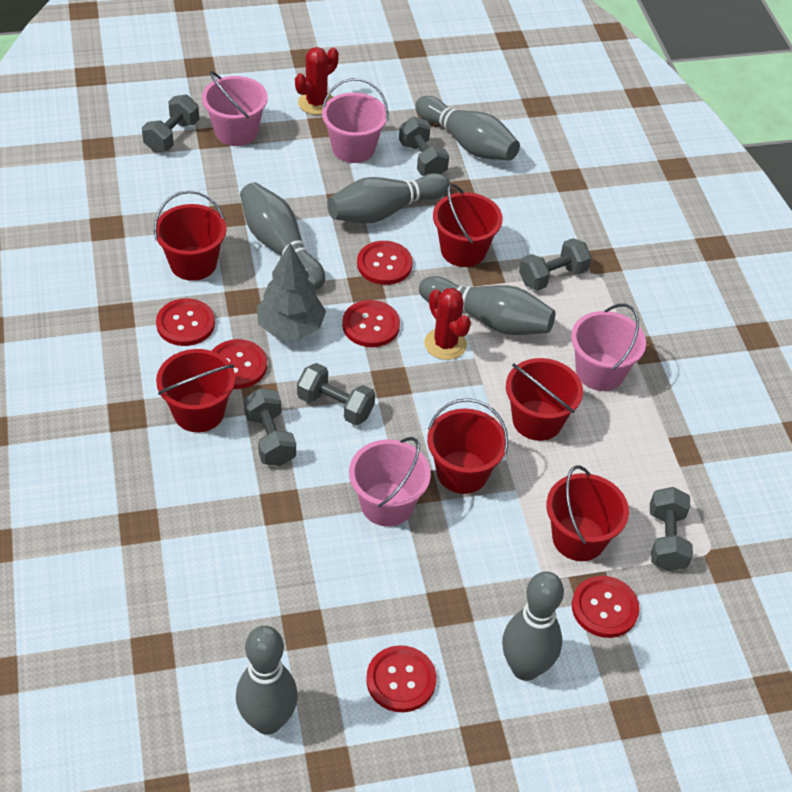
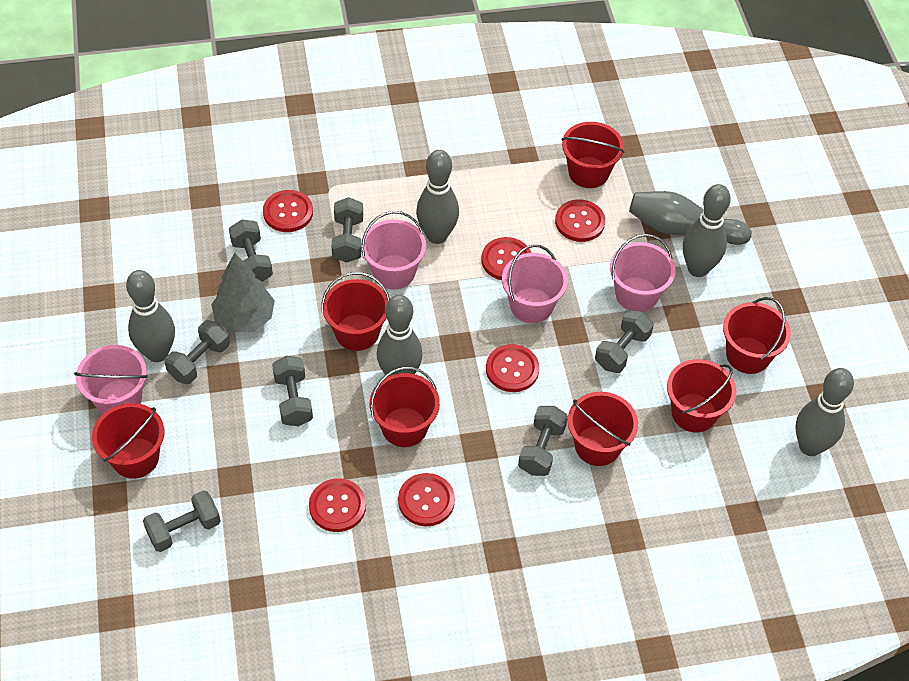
grey dumbbell: 6 -> 7
red bucket: 6 -> 7
red cactus: 2 -> 0

